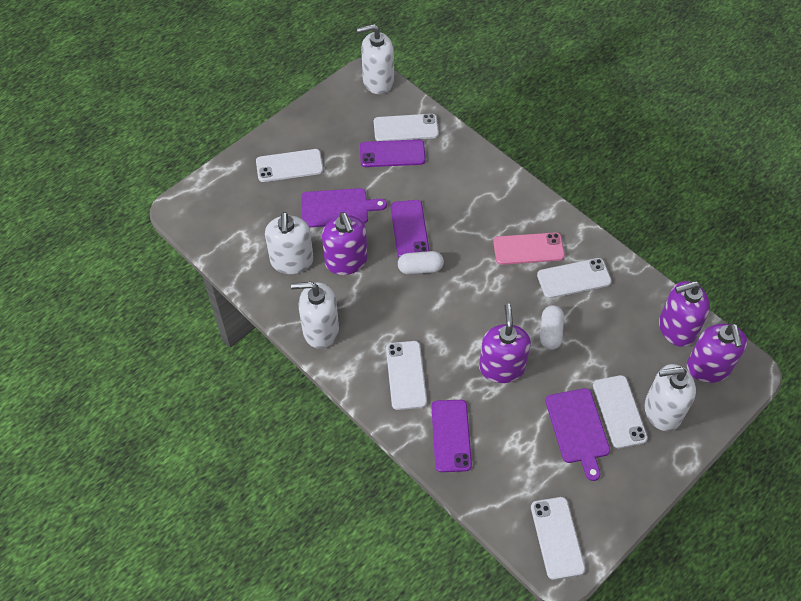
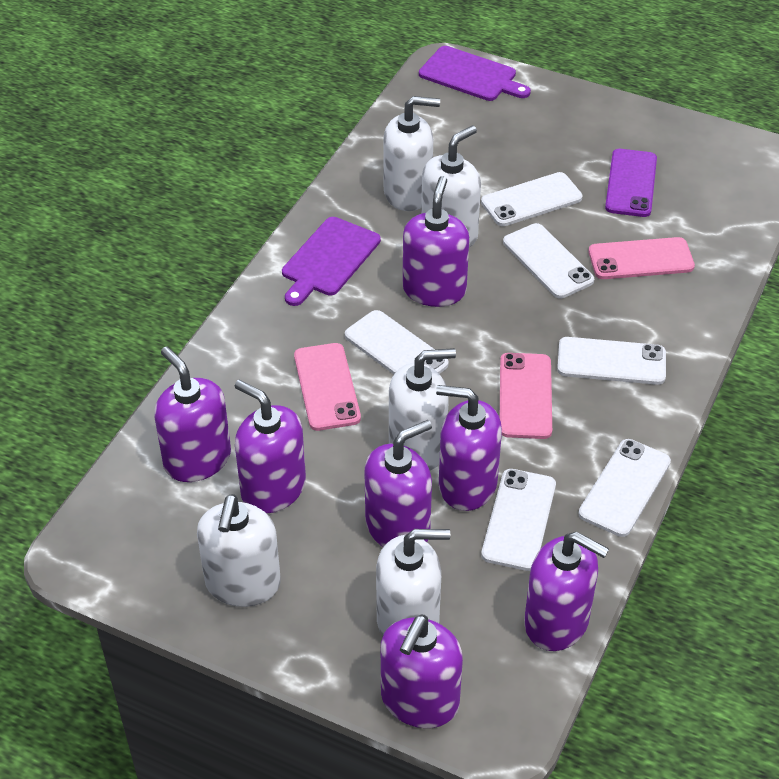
pink phone: 1 -> 3
purple phone: 3 -> 1
purple soap dispenser: 4 -> 7
white capsule: 2 -> 0
white soap dispenser: 4 -> 5

